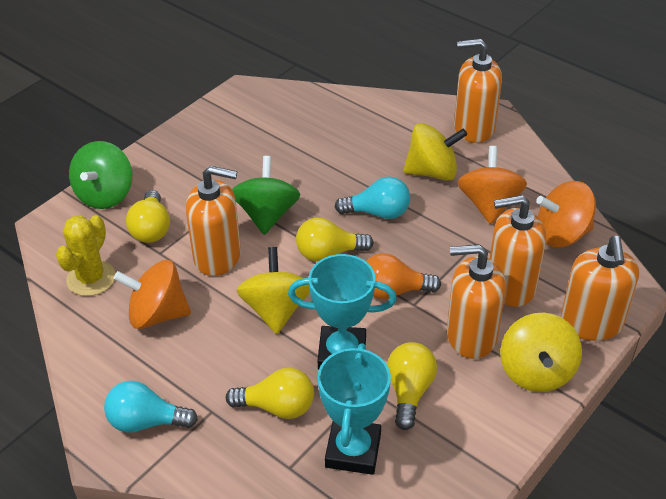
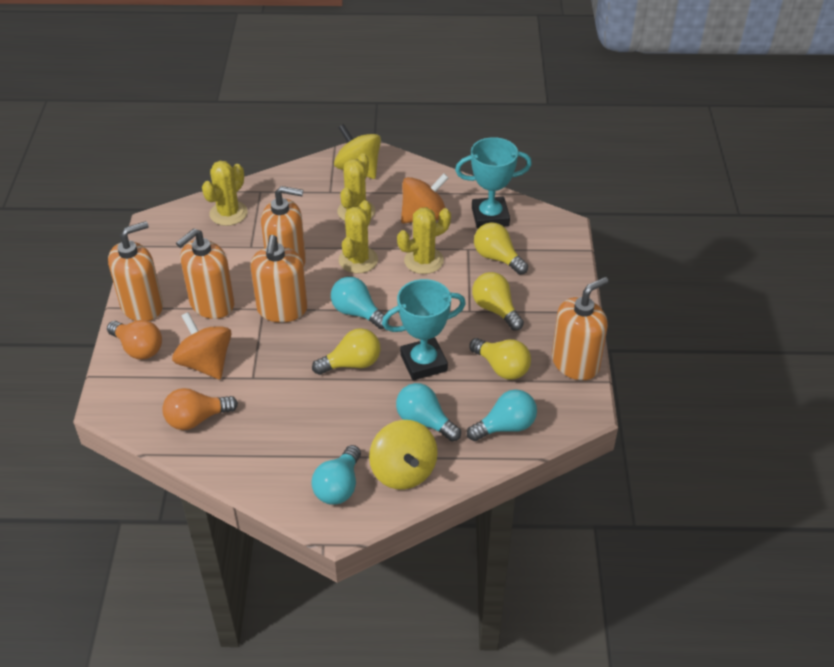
green spinning top: 2 -> 0
orange light bulb: 1 -> 2
orange spinning top: 3 -> 2
turquoise light bulb: 2 -> 4
yellow cactus: 1 -> 4
yellow spinning top: 3 -> 2

